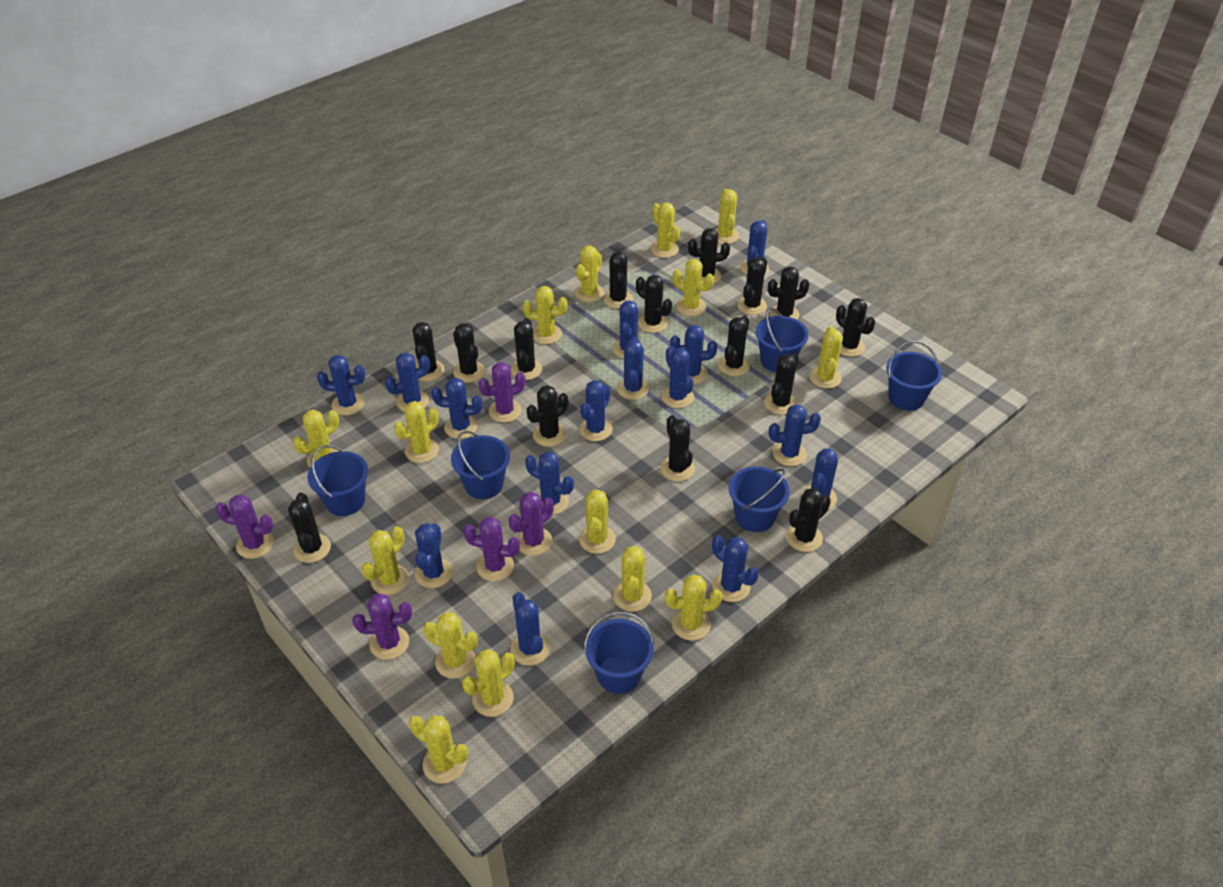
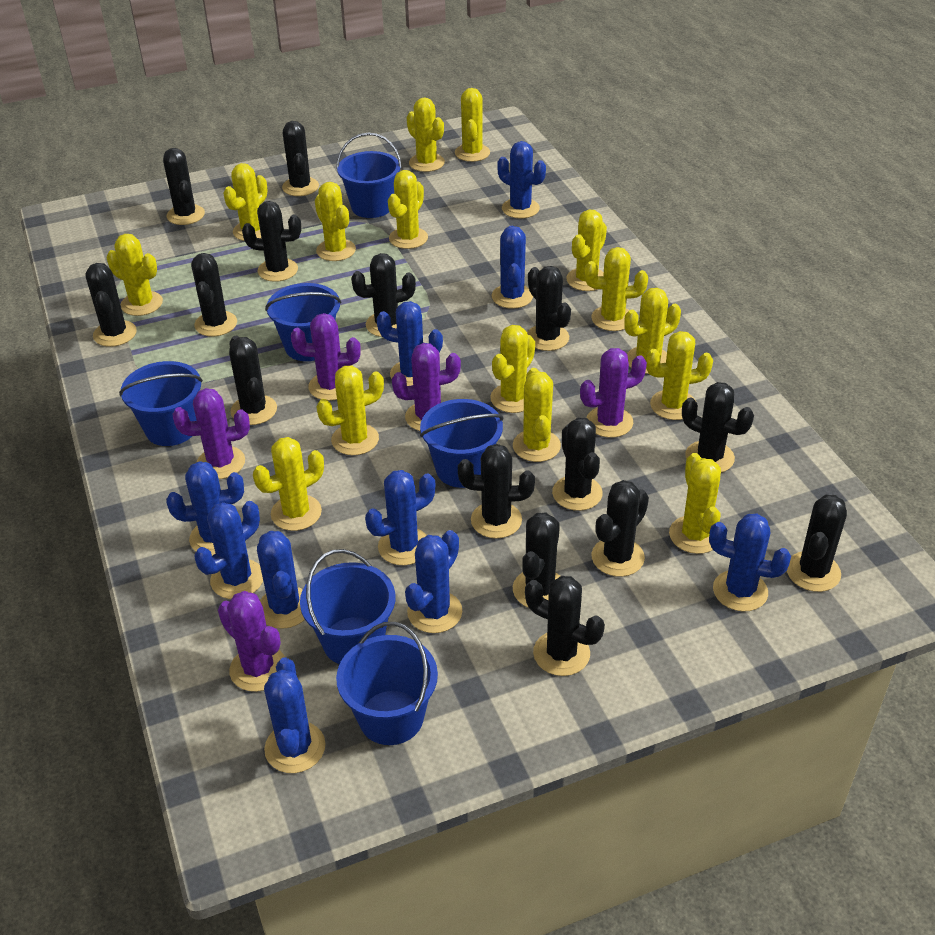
blue cactus: 15 -> 10

